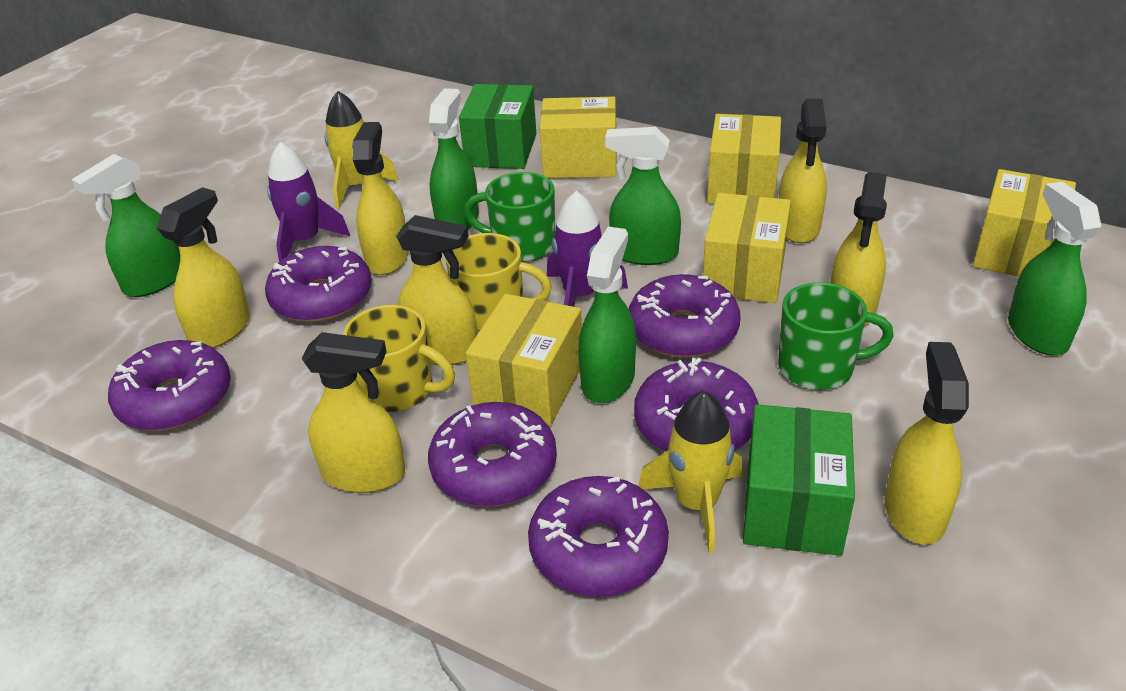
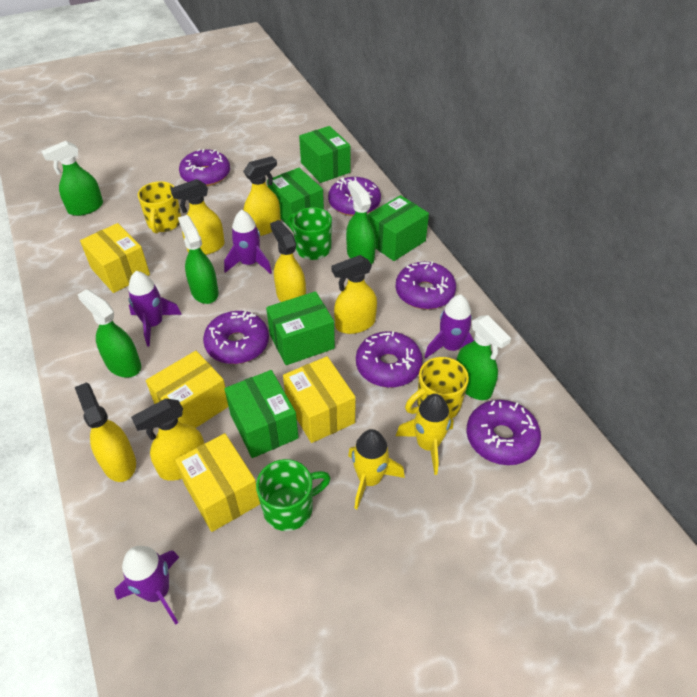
green box: 2 -> 5
purple rocket: 2 -> 4
yellow box: 5 -> 4
yellow spray bottle: 7 -> 6

